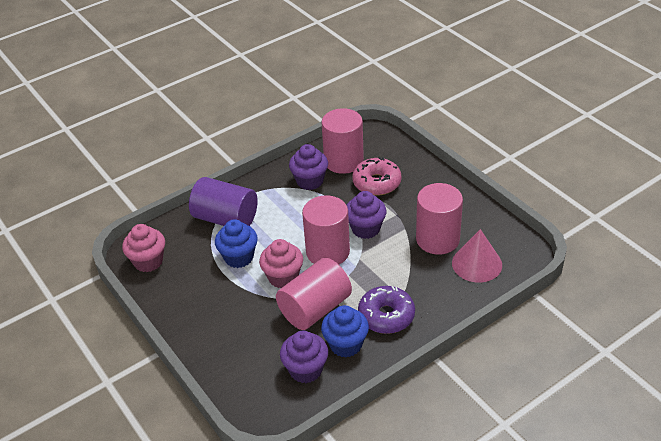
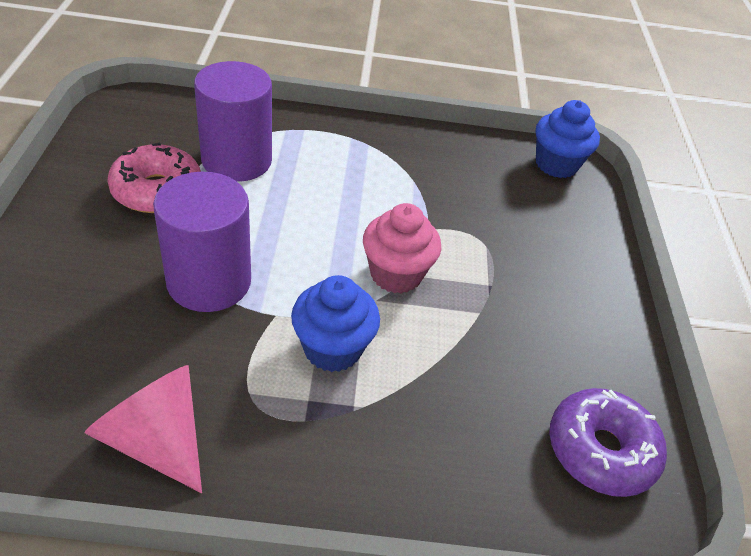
pink cupcake: 2 -> 1
pink cylinder: 4 -> 0
purple cupcake: 3 -> 0
purple cylinder: 1 -> 2

